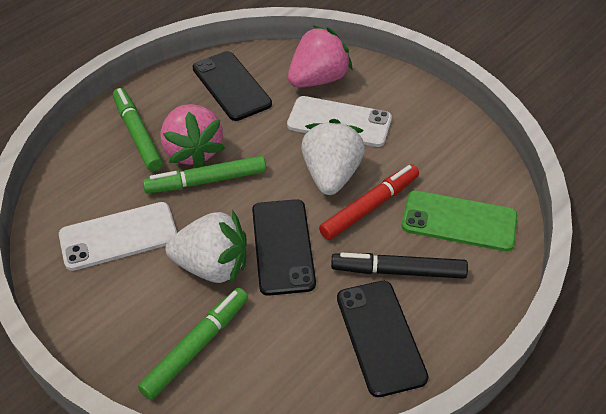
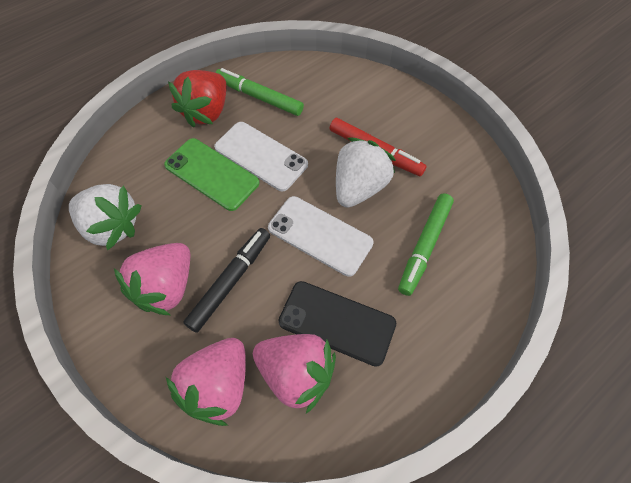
black phone: 3 -> 1
green marker: 3 -> 2
pink strawberry: 2 -> 3
red strawberry: 0 -> 1

